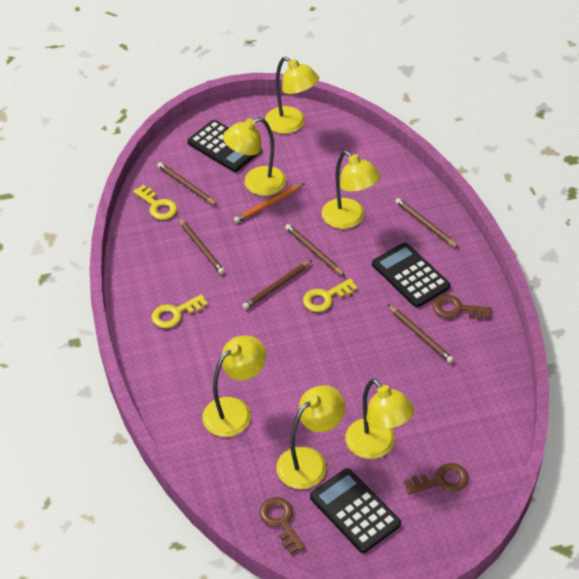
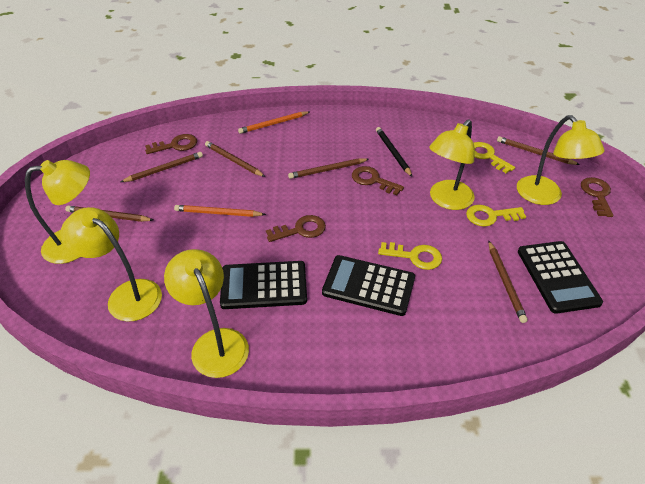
black pencil: 0 -> 1
brown key: 3 -> 4
orange pencil: 1 -> 2
yellow lamp: 6 -> 5

